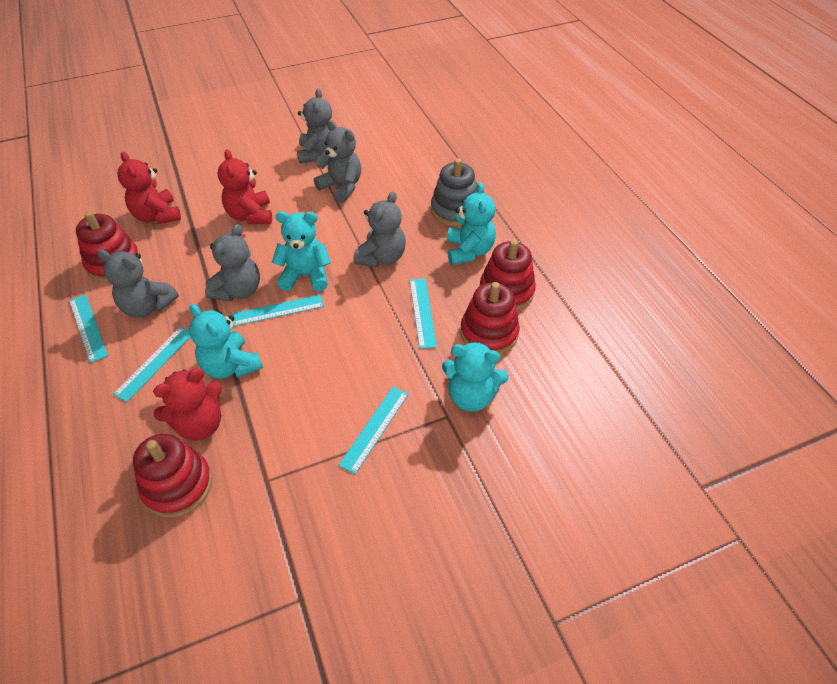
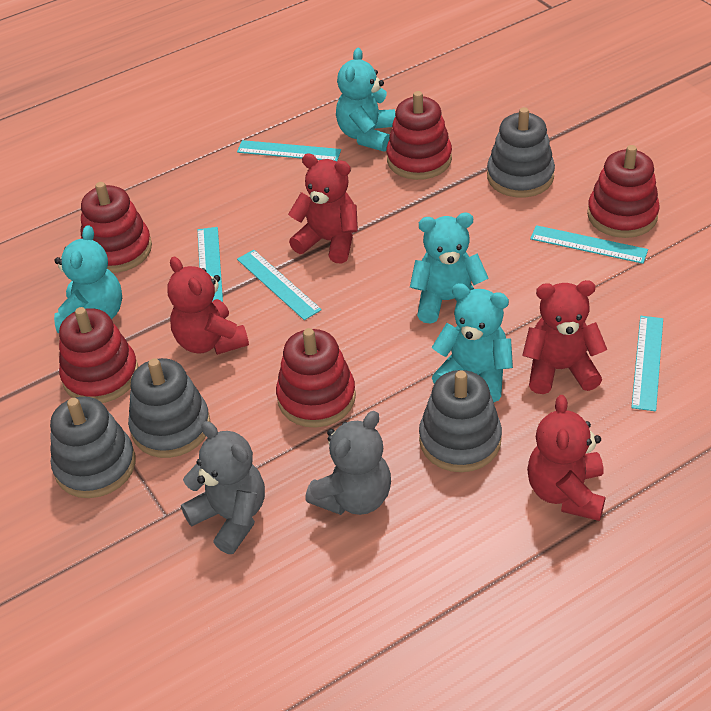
grey stacking toy: 1 -> 4
grey teddy bear: 5 -> 2
red stacking toy: 4 -> 5
red teddy bear: 3 -> 4

